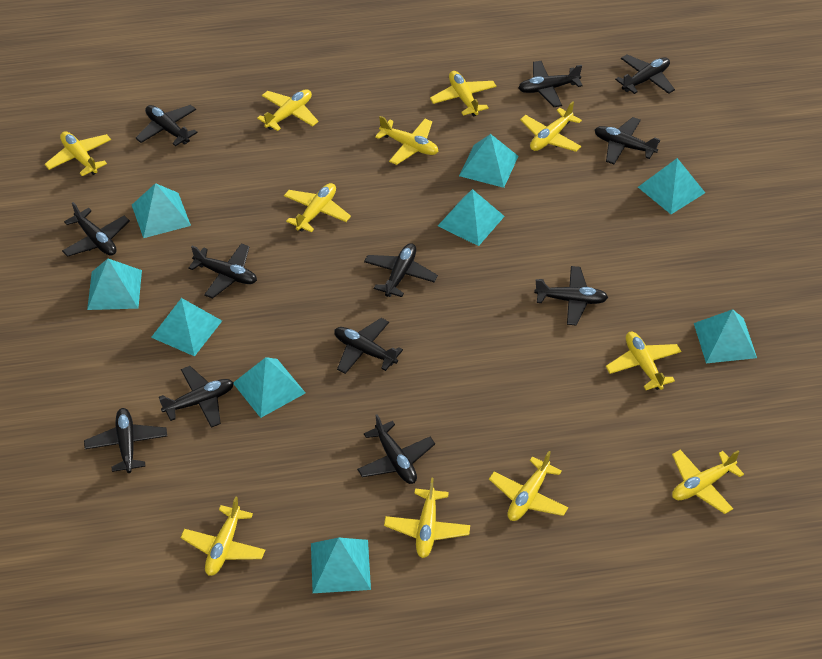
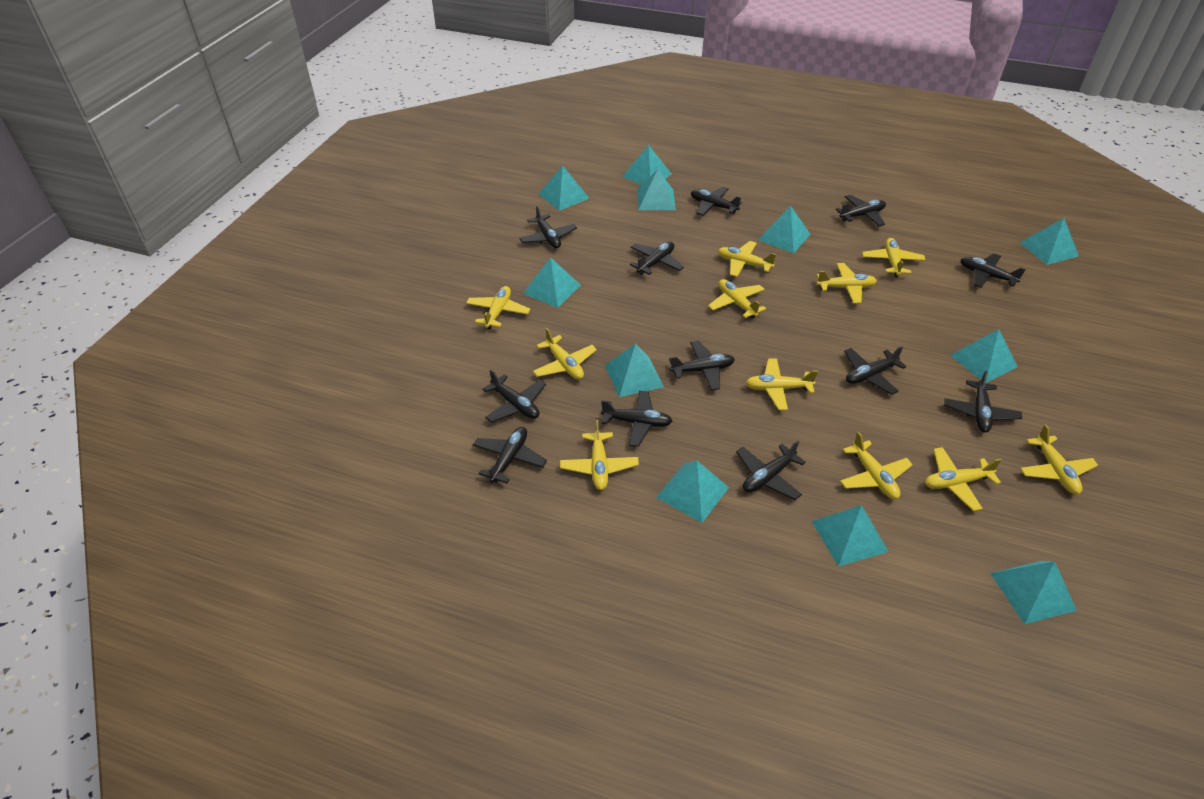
turquoise pyramid: 9 -> 11

